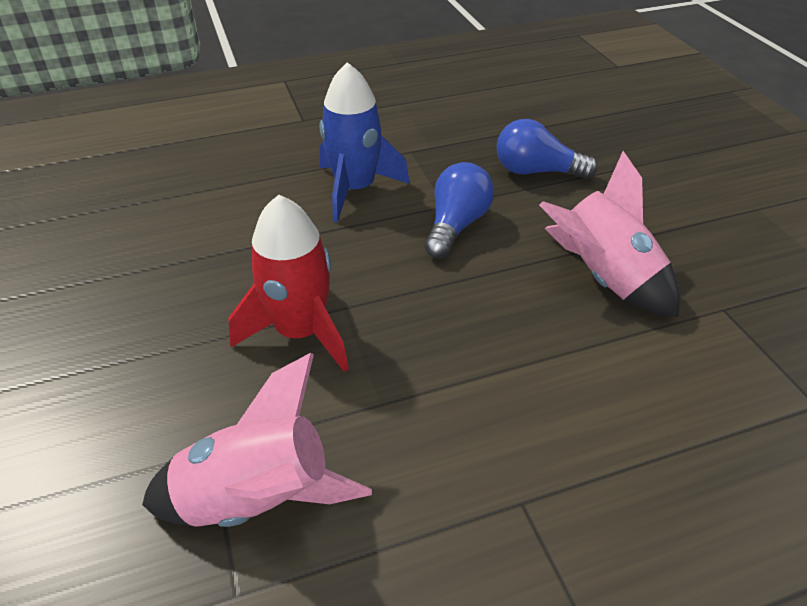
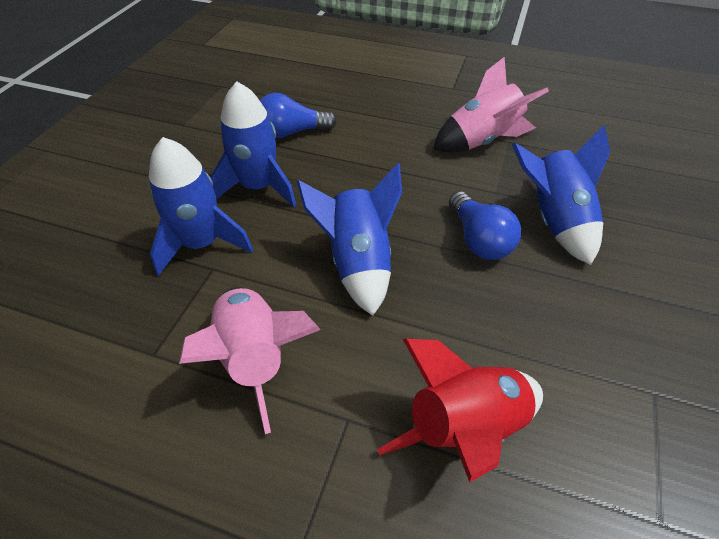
blue rocket: 1 -> 4

